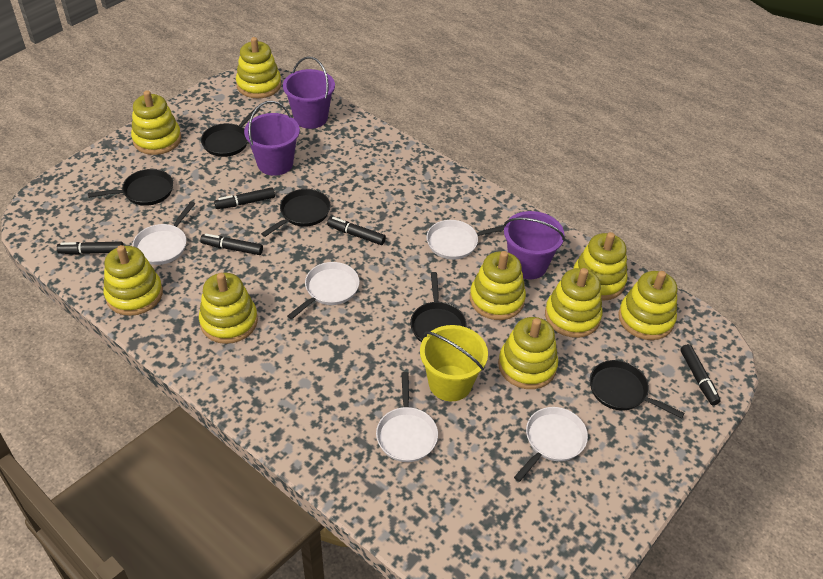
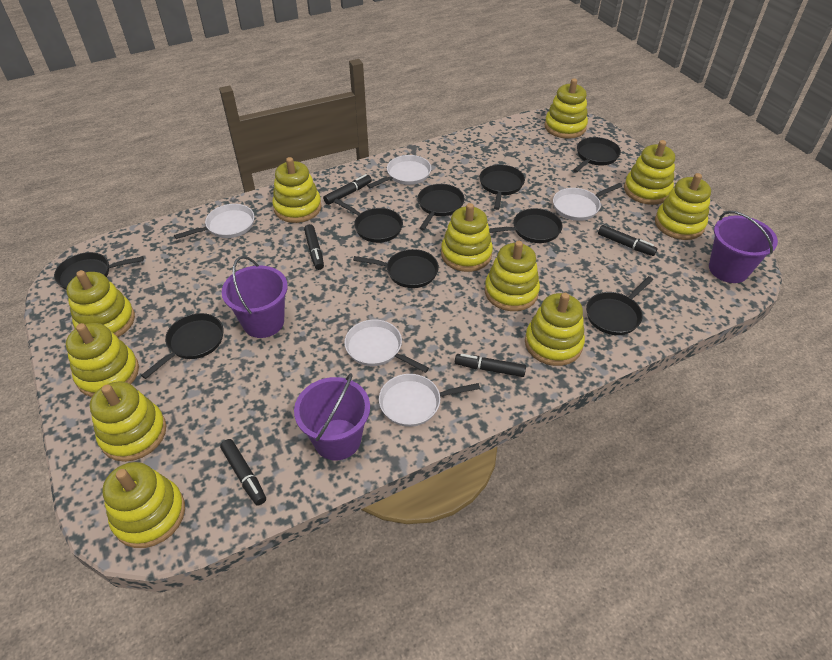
black pan: 5 -> 9
yellow bucket: 1 -> 0
yellow stacking toy: 9 -> 11

